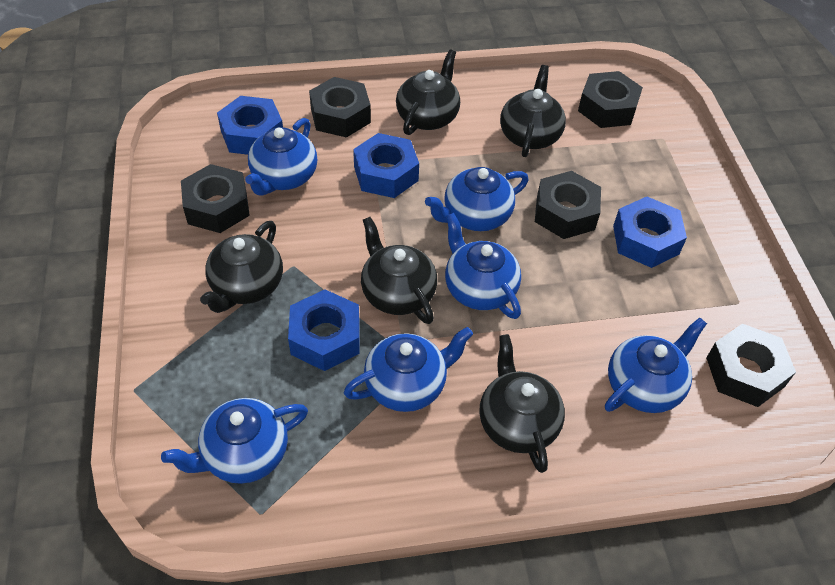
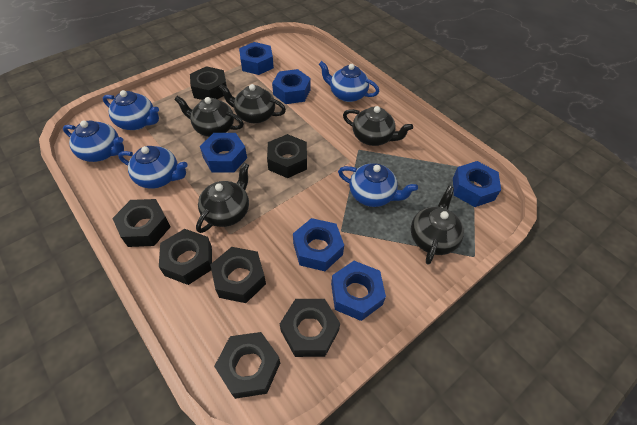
black nut: 5 -> 7
blue nut: 4 -> 6
blue teapot: 6 -> 5

